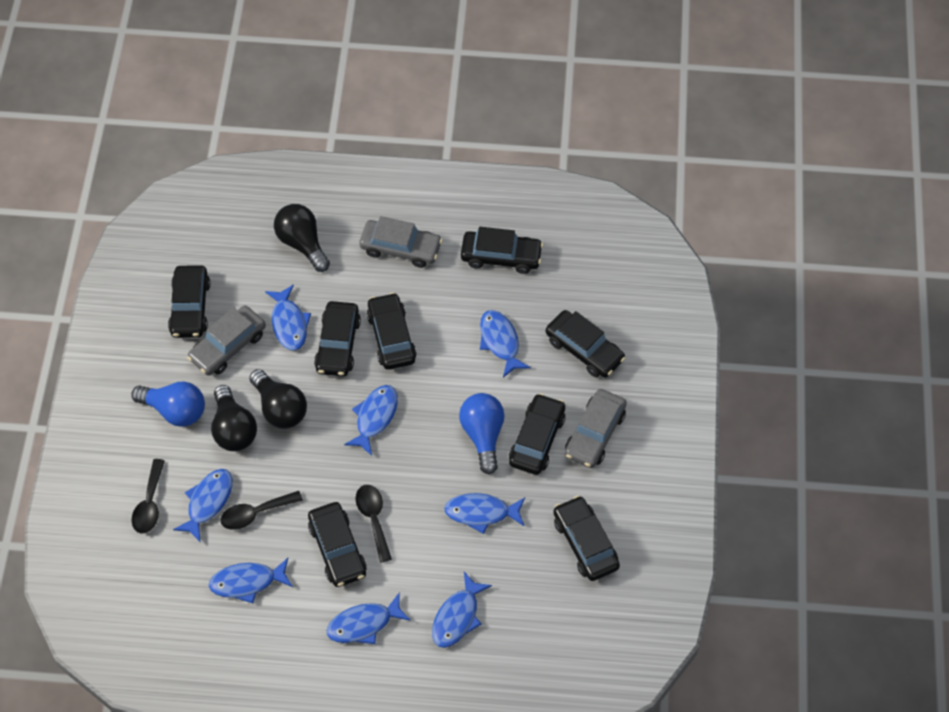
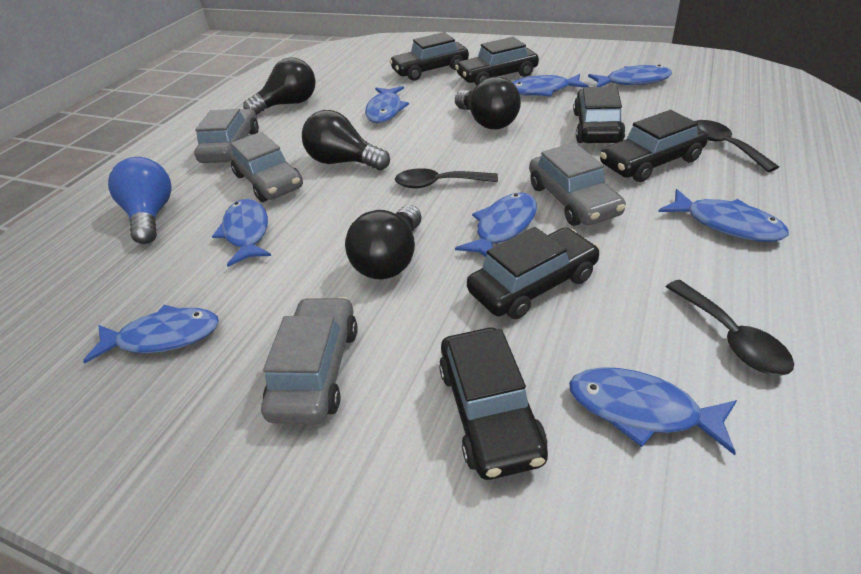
black car: 8 -> 6
black light bulb: 3 -> 4
blue light bulb: 2 -> 1
grey car: 3 -> 4

